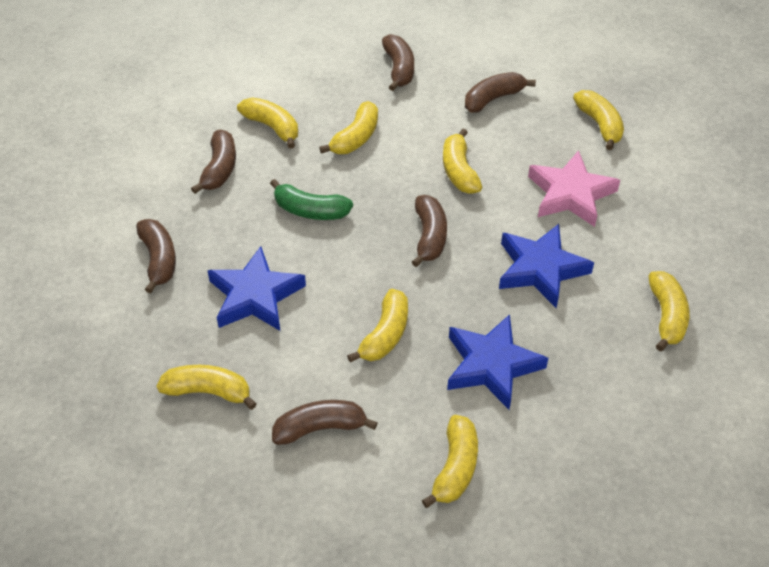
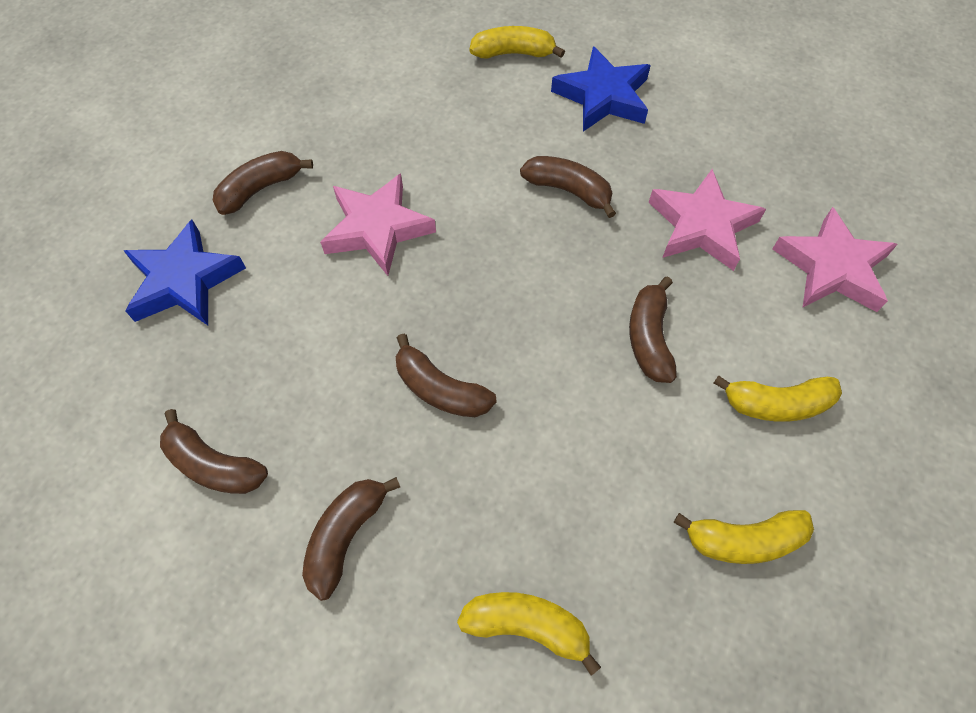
blue star: 3 -> 2
green banana: 1 -> 0
pink star: 1 -> 3
yellow banana: 8 -> 4

